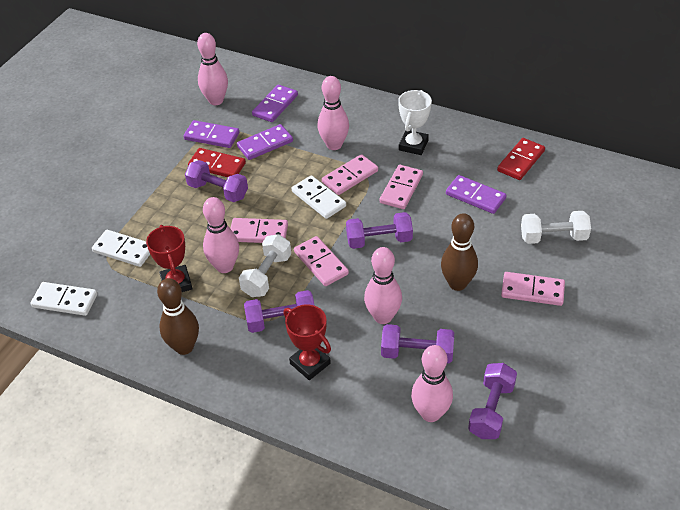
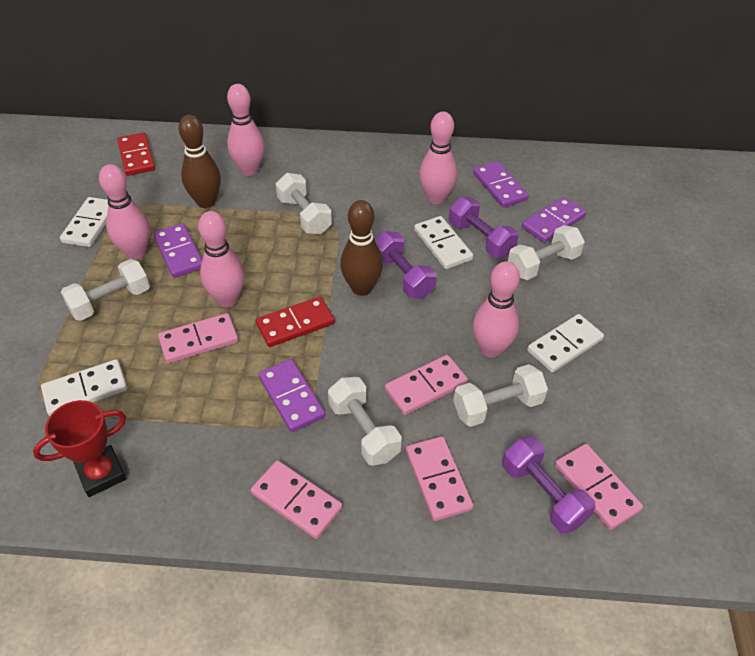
purple dumbbell: 5 -> 3
red trophy: 2 -> 1
white domino: 3 -> 4
white dumbbell: 2 -> 5
white trophy: 1 -> 0

